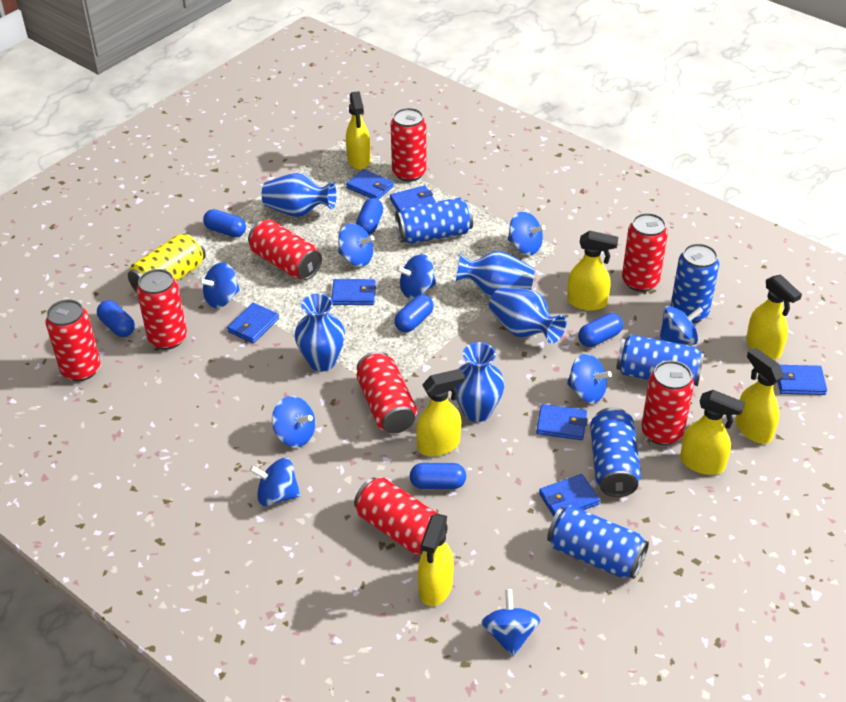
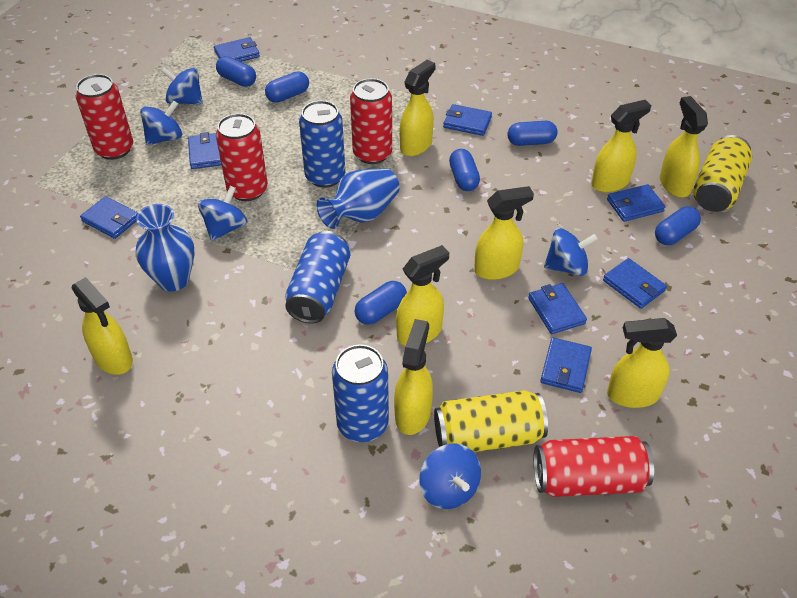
blue can: 5 -> 3
blue spinning top: 9 -> 5
blue vase: 5 -> 2
blue wallet: 7 -> 8
red can: 8 -> 4
yellow can: 1 -> 2
yellow spray bottle: 7 -> 8

